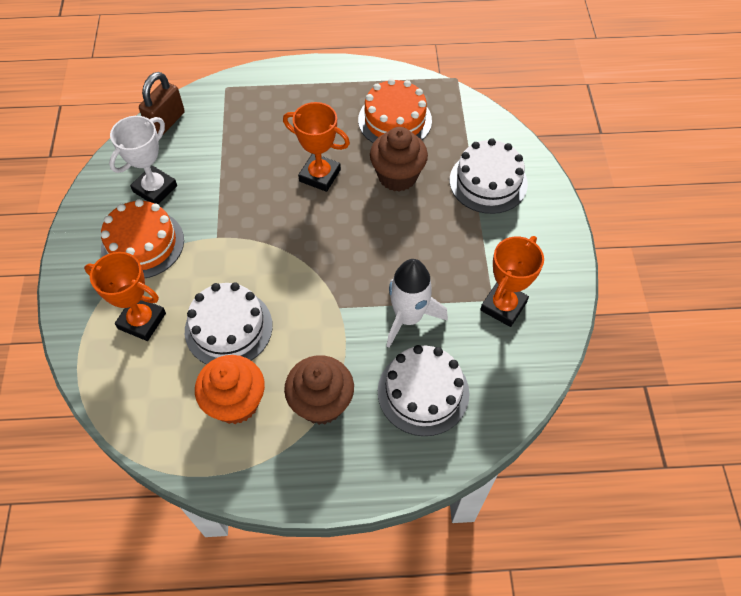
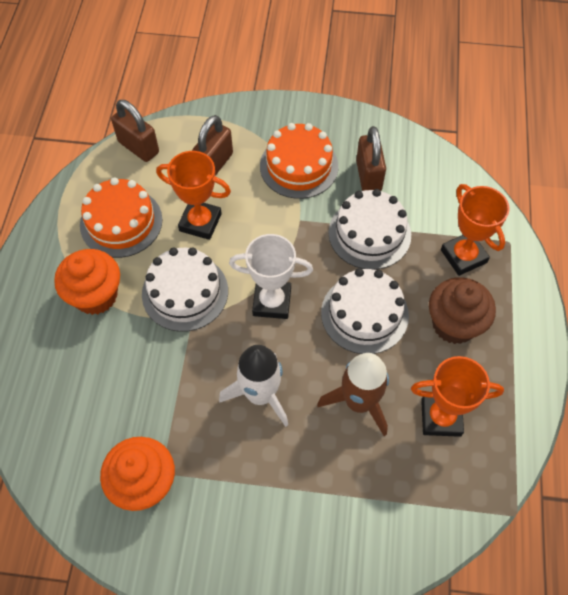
brown cupcake: 2 -> 1
brown padlock: 1 -> 3
brown rocket: 0 -> 1
orange cupcake: 1 -> 2

